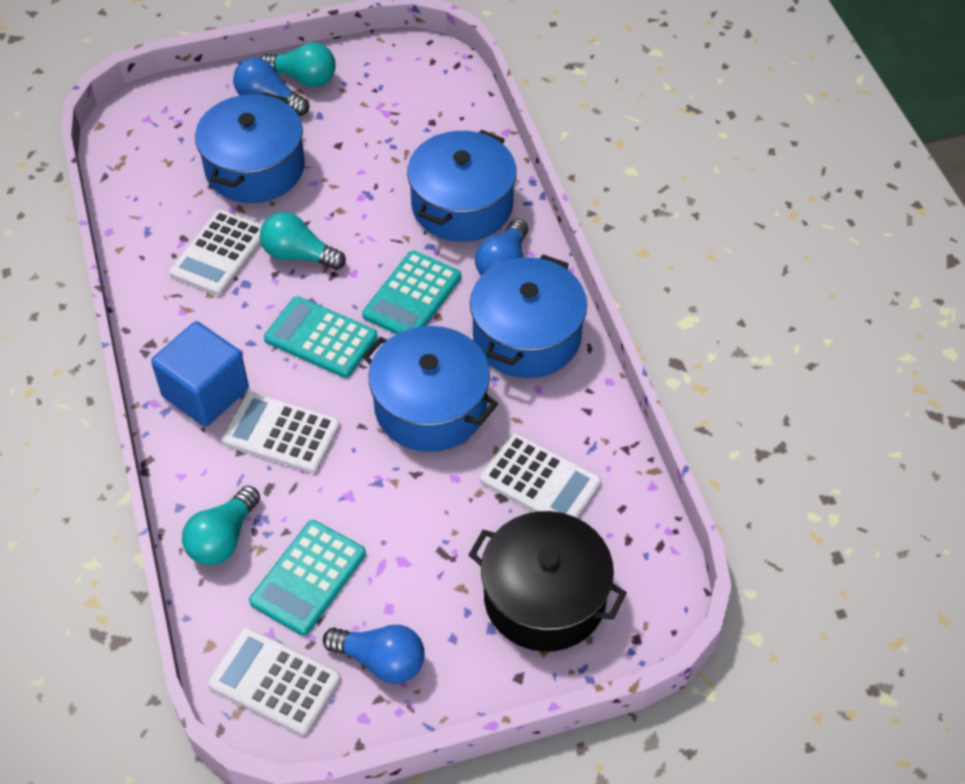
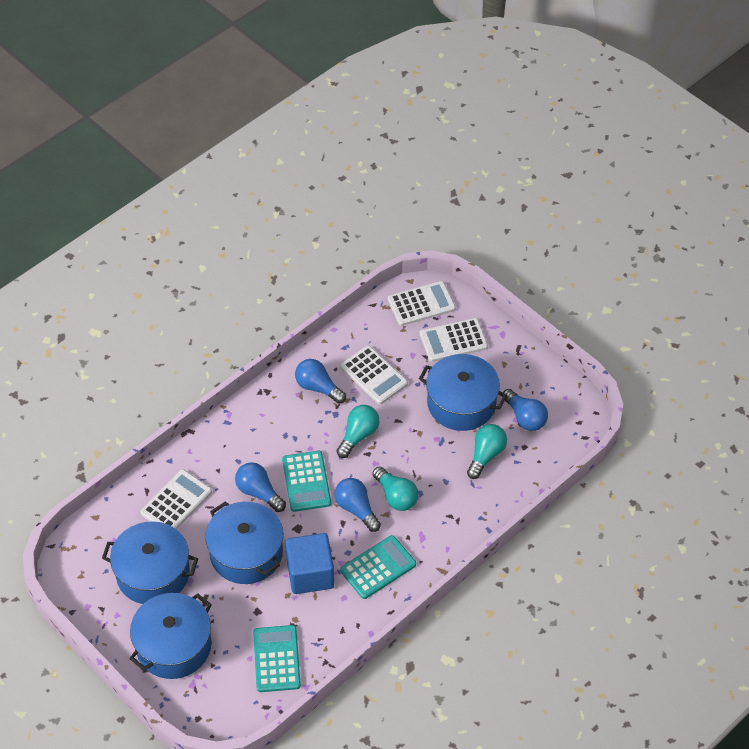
black pot: 1 -> 0
blue light bulb: 3 -> 4

